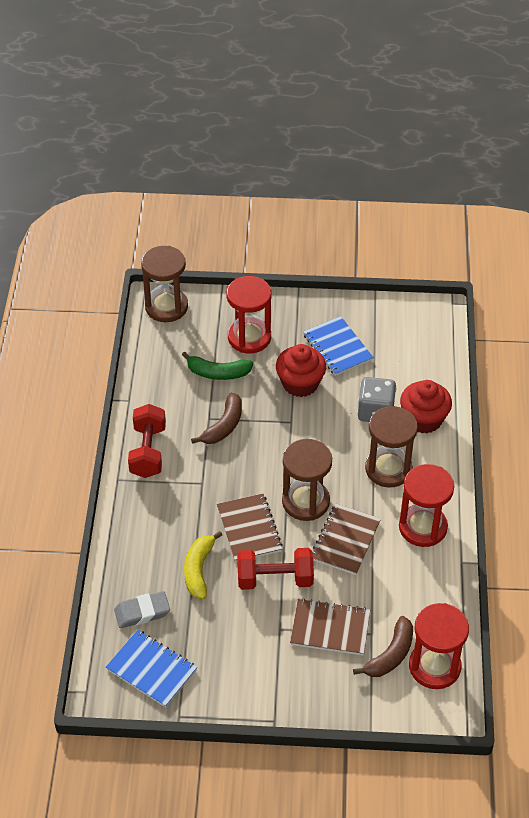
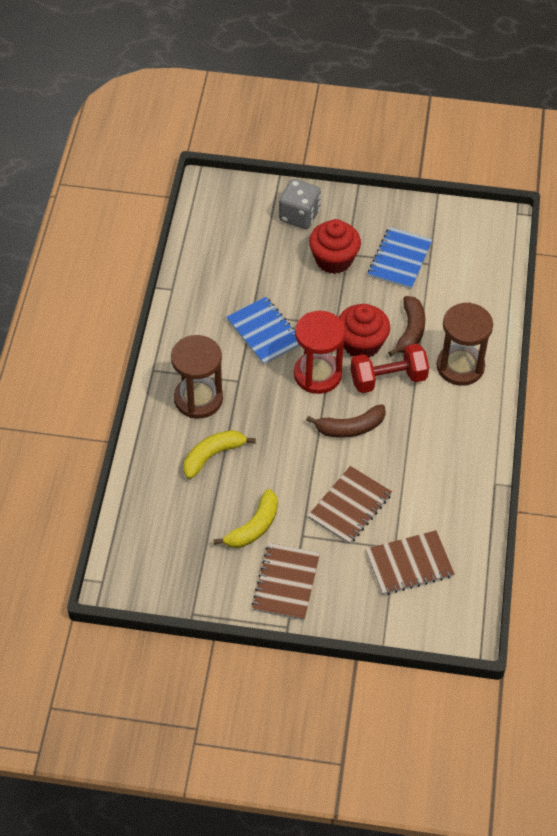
brown hourglass: 3 -> 2
green banana: 1 -> 0
grey eraser: 1 -> 0
red dumbbell: 2 -> 1
red hourglass: 3 -> 1
yellow banana: 1 -> 2

